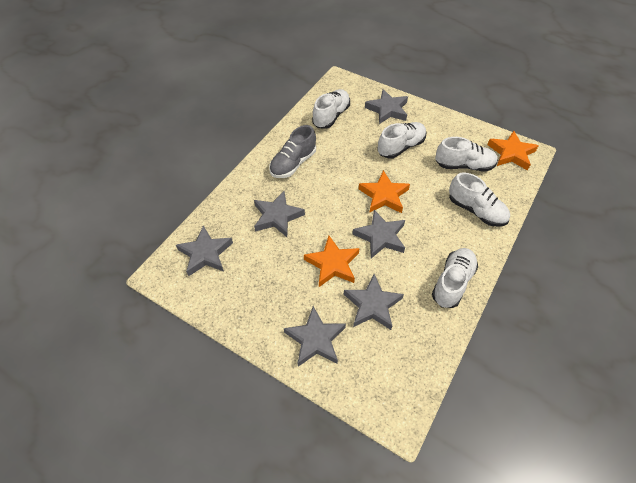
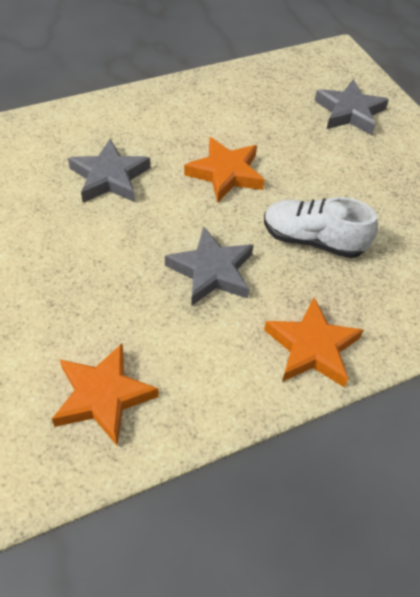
grey shoe: 1 -> 0
grey star: 6 -> 3
white shoe: 5 -> 1

